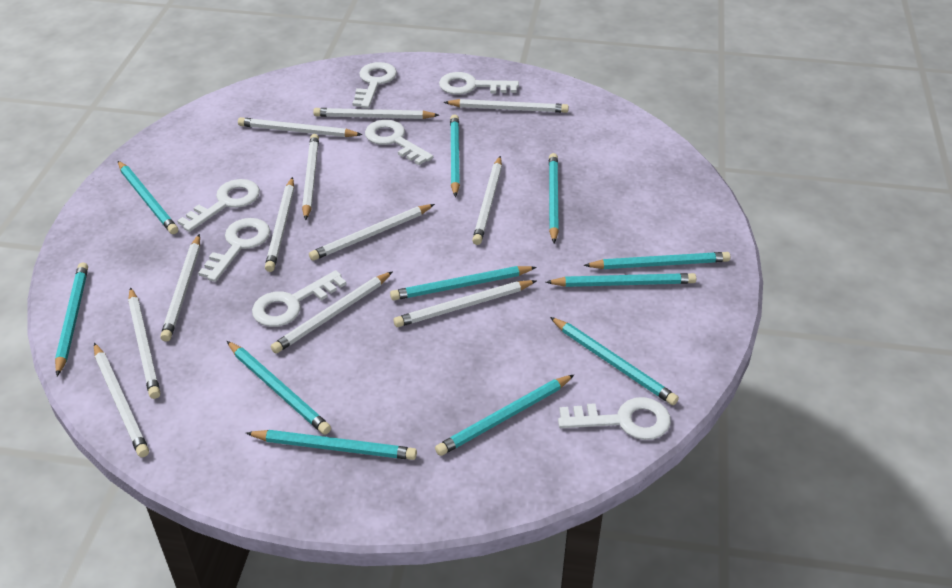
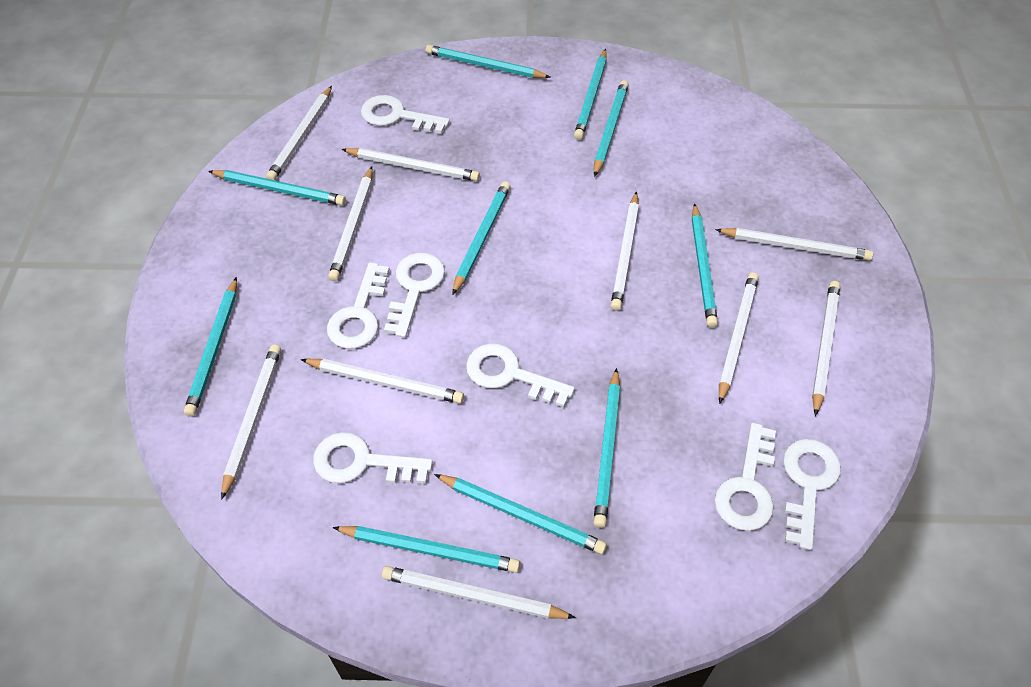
turquoise pencil: 11 -> 10
white pencil: 12 -> 10

